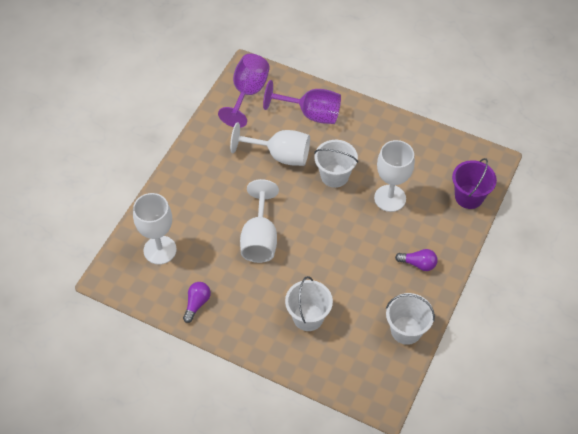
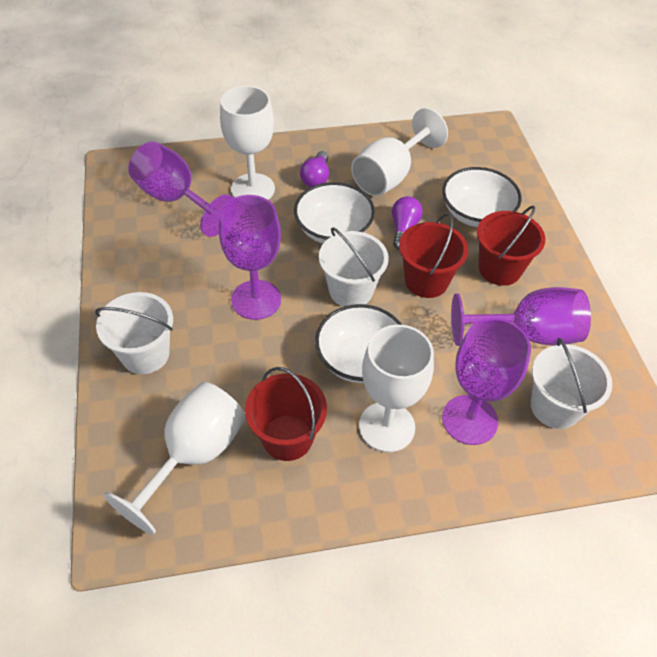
purple bucket: 1 -> 0
purple goblet: 2 -> 4
red bucket: 0 -> 3
white bowl: 0 -> 3

